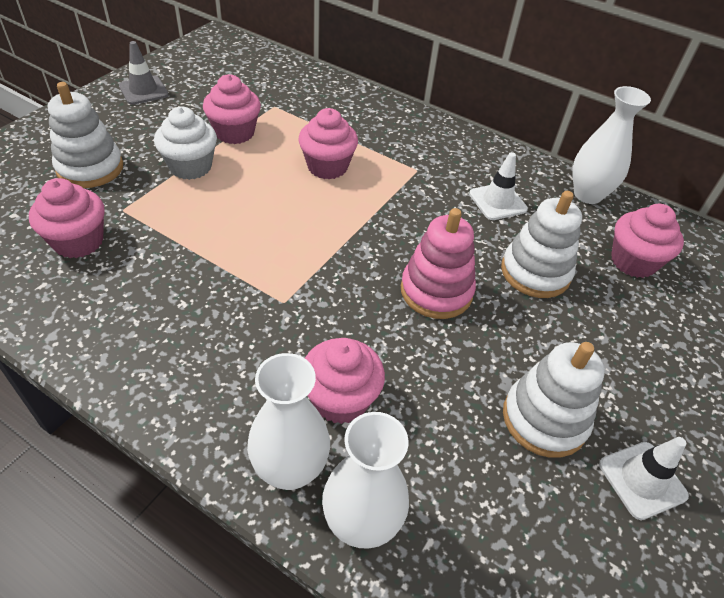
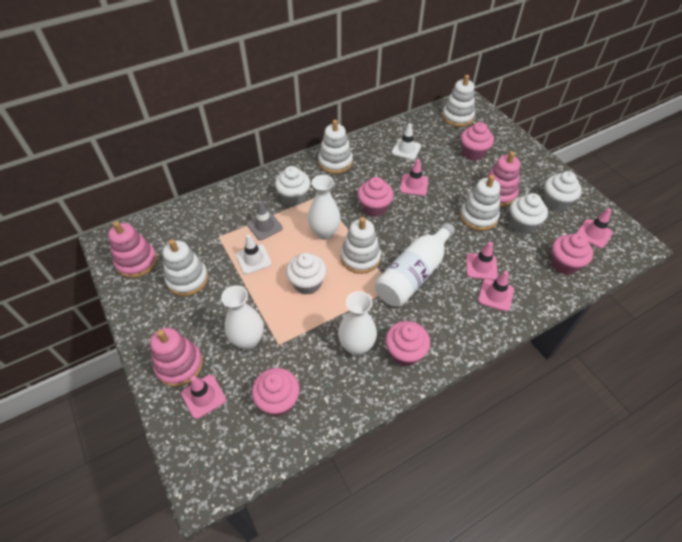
pink stacking toy: 1 -> 3
pink traffic cone: 0 -> 5
white bottle: 0 -> 1
white cupcake: 1 -> 4
white stacking toy: 3 -> 5

